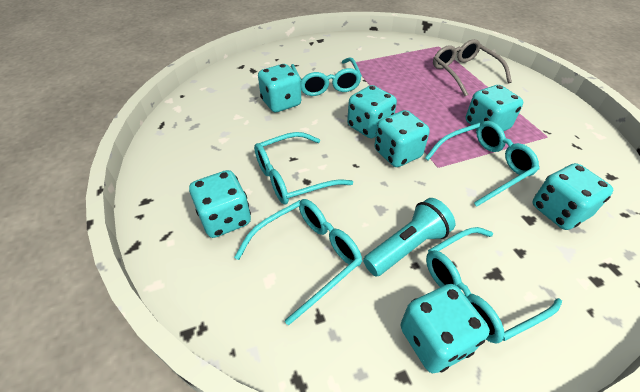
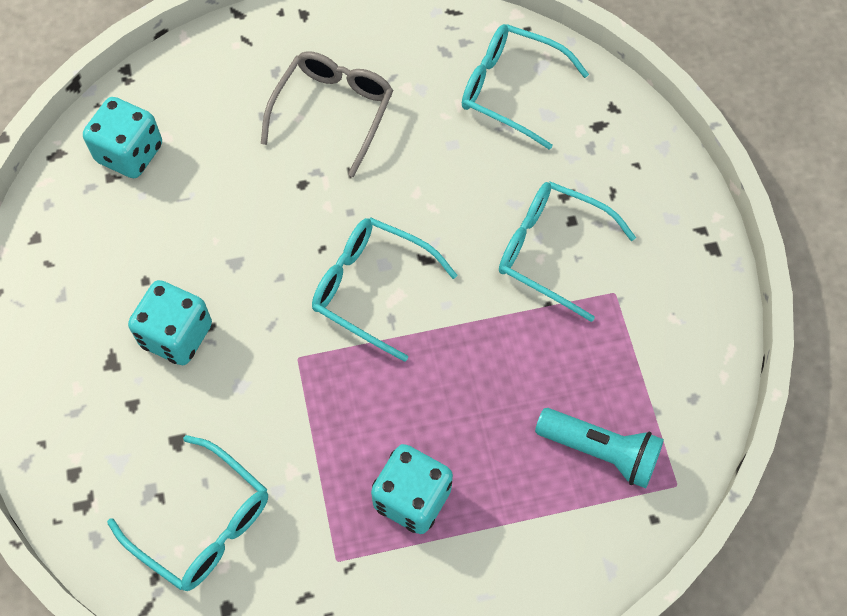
turquoise dice: 7 -> 3
turquoise glasses: 5 -> 4

